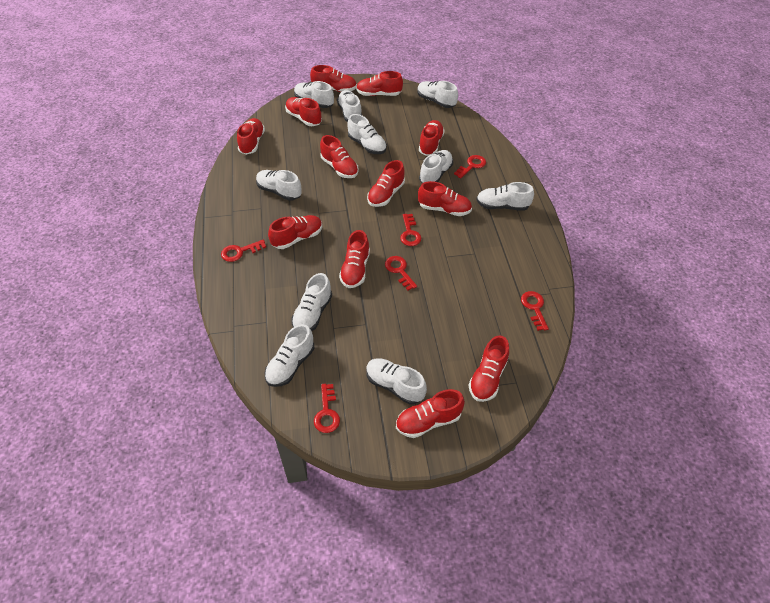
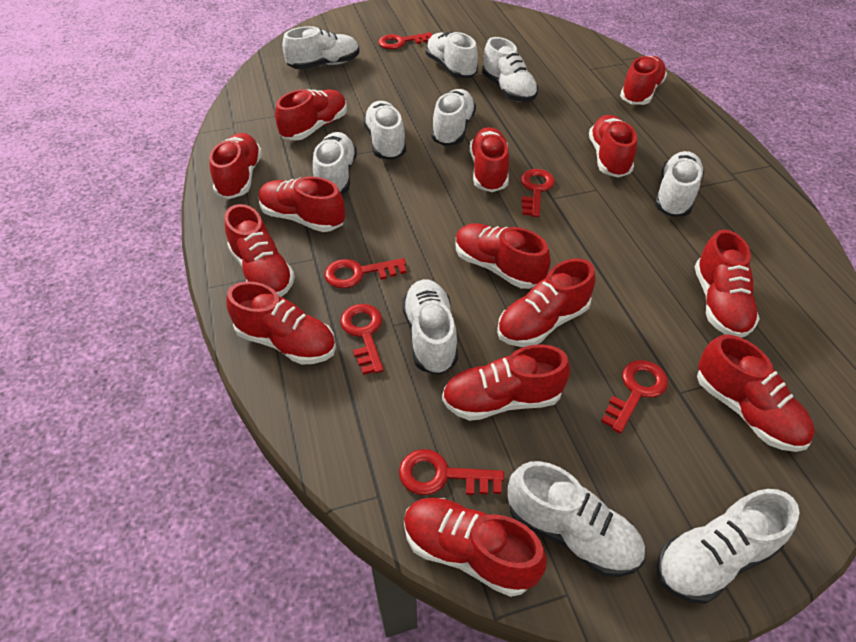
red shoe: 12 -> 14

